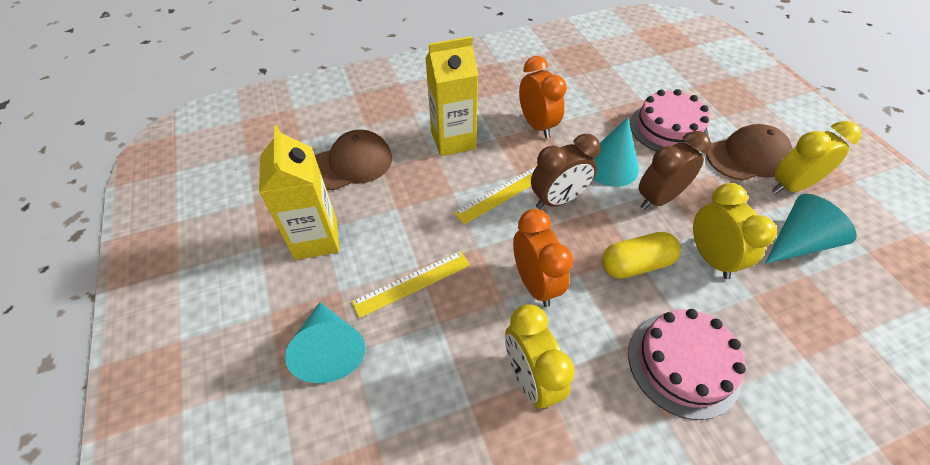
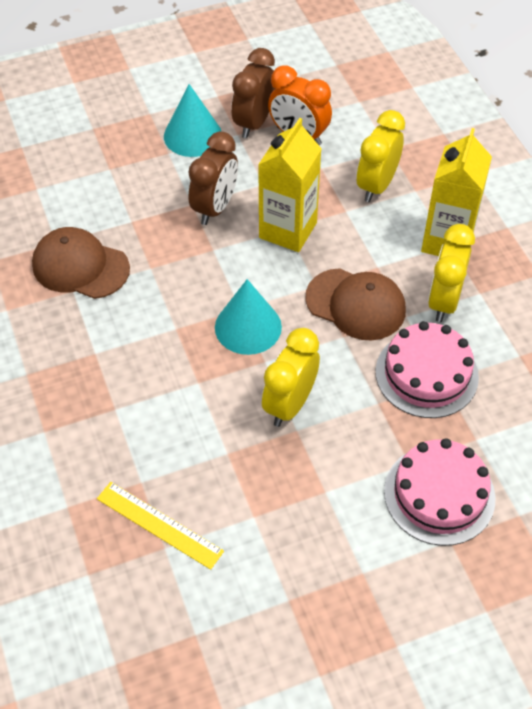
orange clock: 2 -> 1
turquoise cone: 3 -> 2
yellow capsule: 1 -> 0
yellow ruler: 2 -> 1

